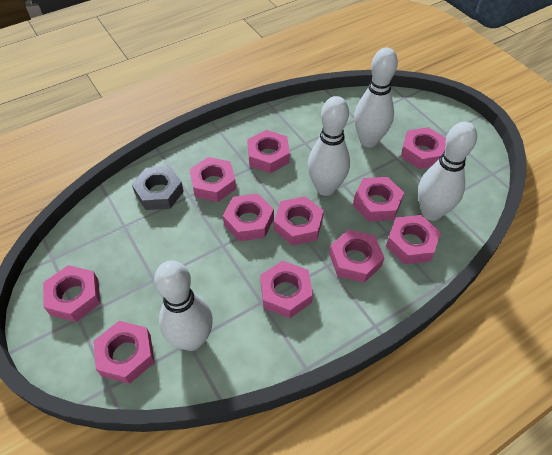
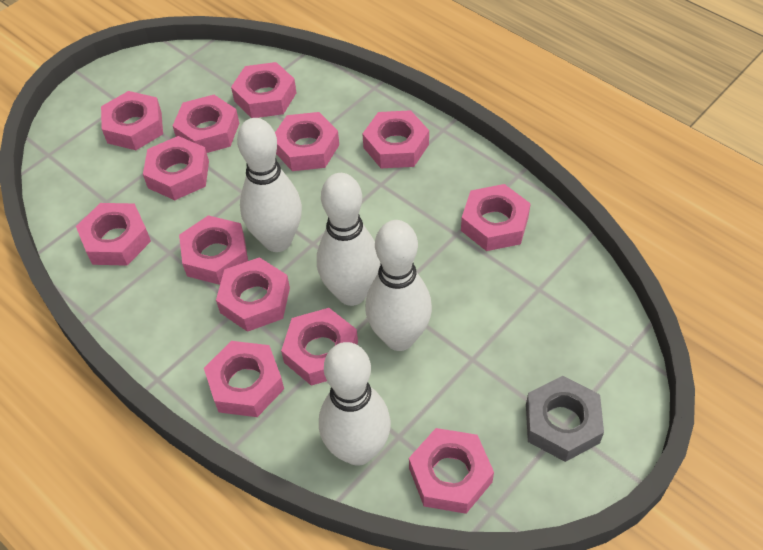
pink nut: 11 -> 13

